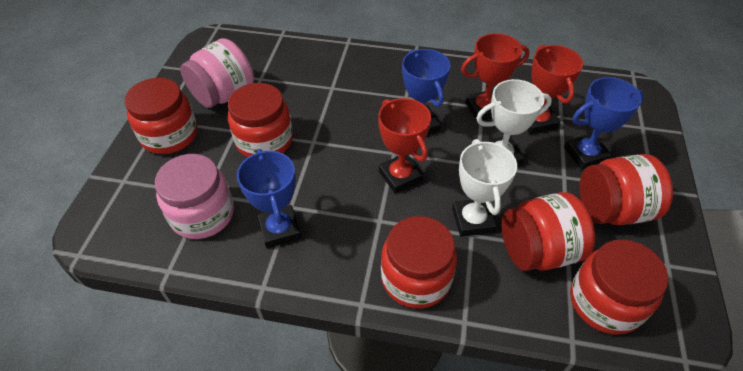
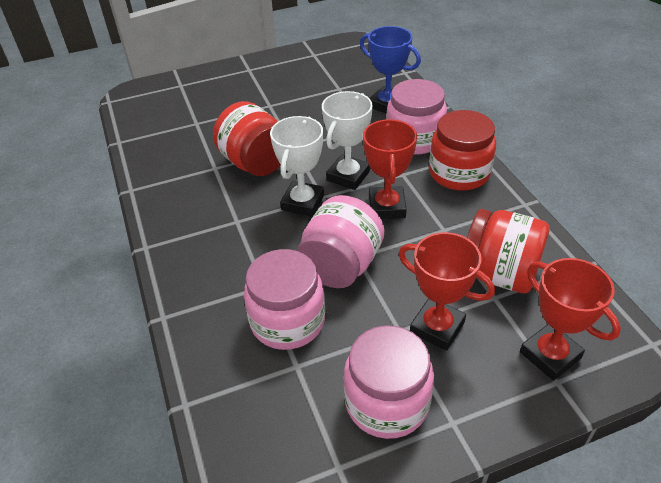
blue trophy: 3 -> 1
pink jar: 2 -> 4
red jar: 6 -> 3

